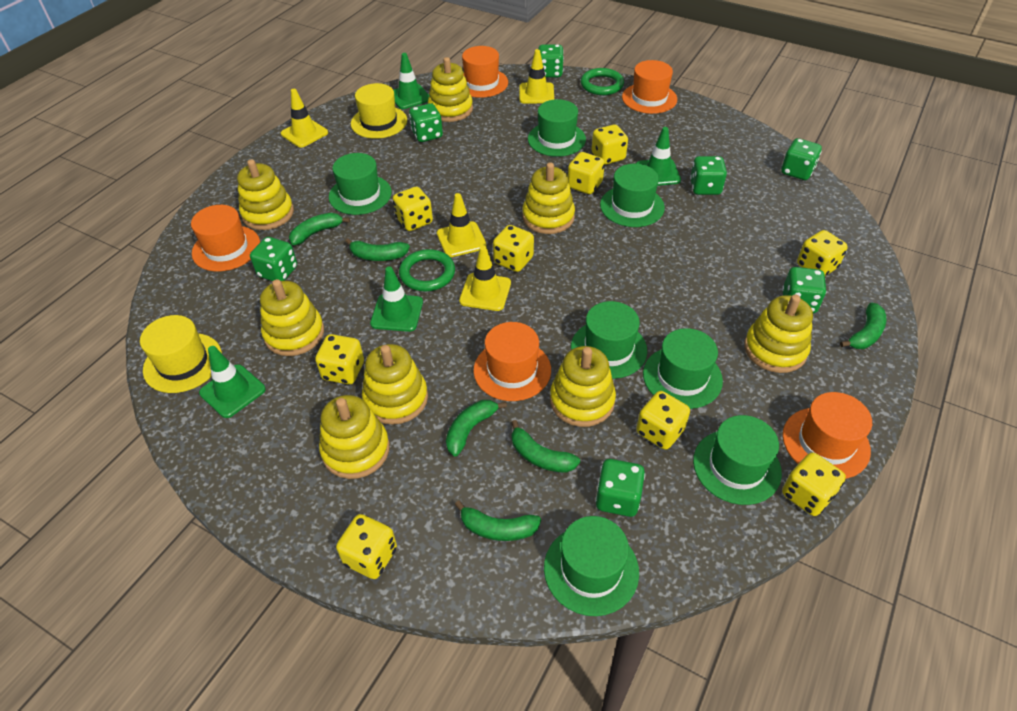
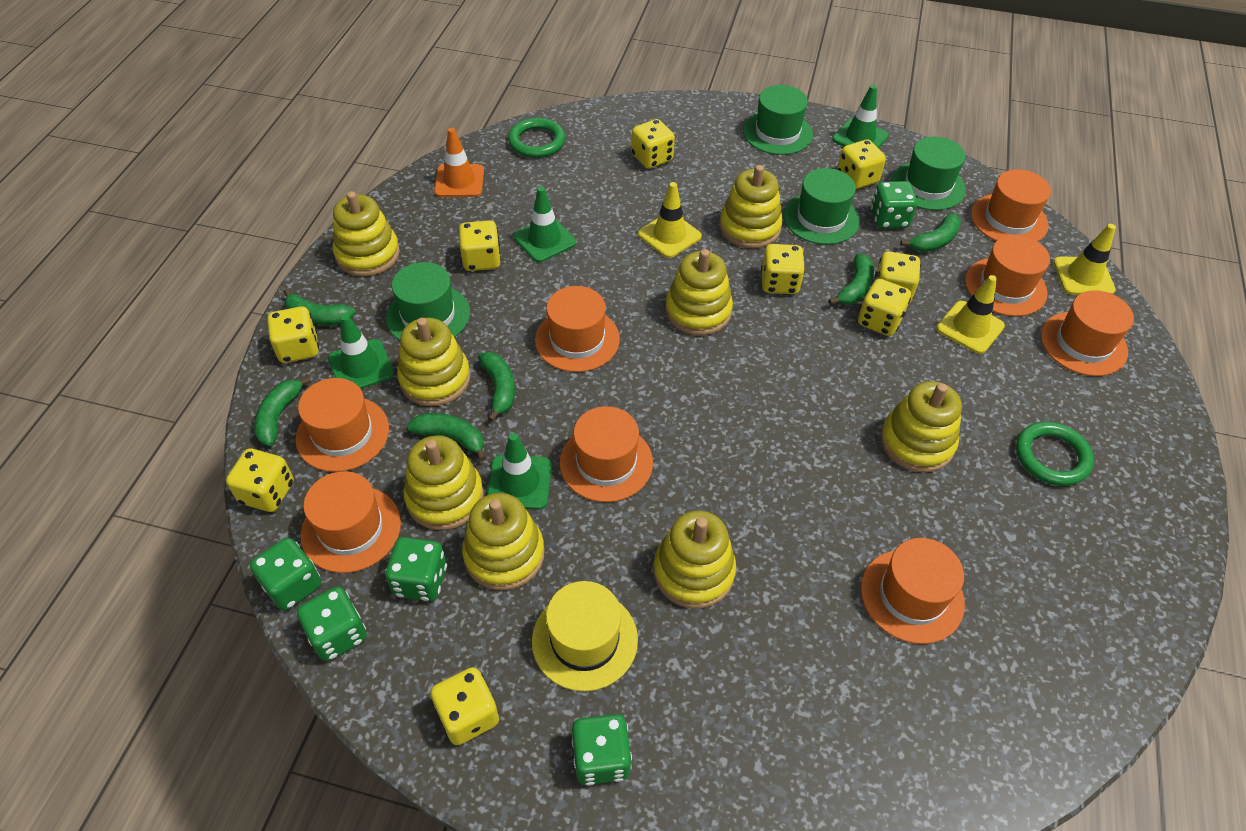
green dice: 7 -> 5
green hat: 7 -> 4
orange hat: 5 -> 8
orange traffic cone: 0 -> 1
yellow hat: 2 -> 1
yellow traffic cone: 4 -> 3

